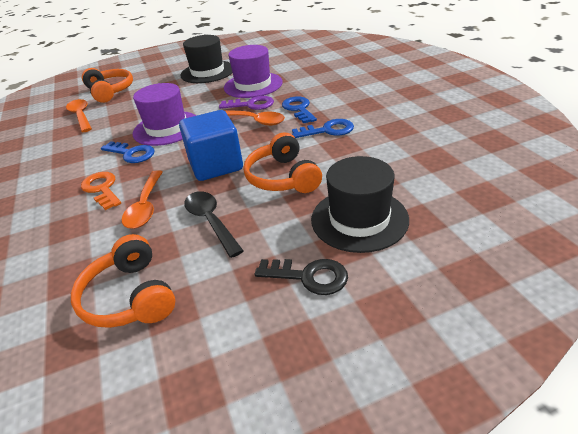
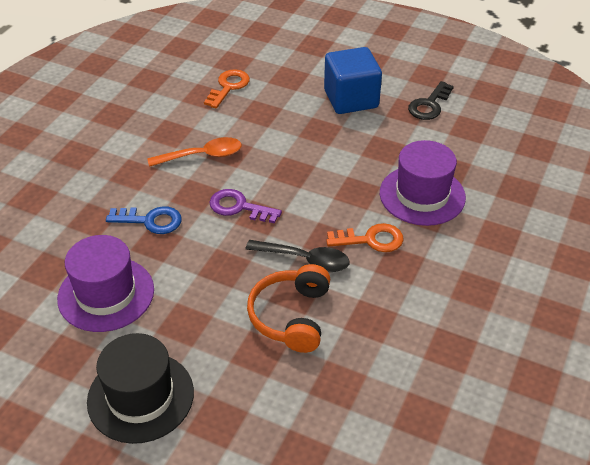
black hat: 2 -> 1
blue key: 3 -> 1
orange headphones: 3 -> 1
orange key: 1 -> 2
orange spoon: 3 -> 1

